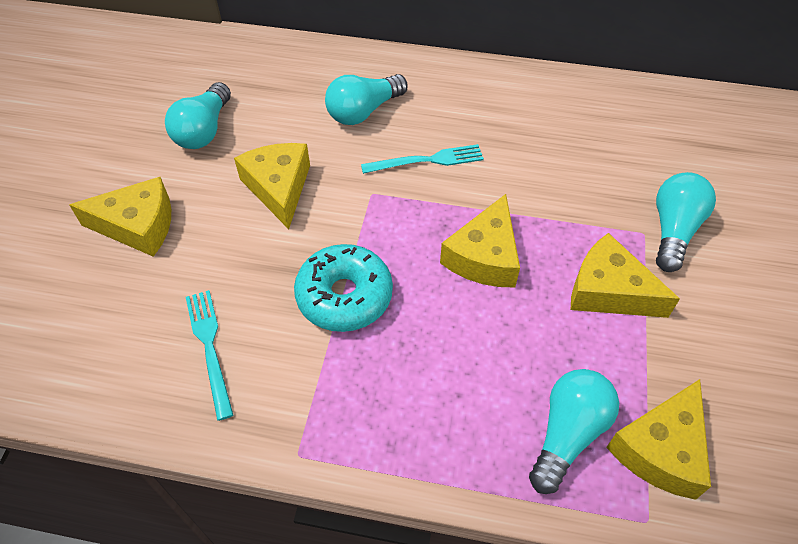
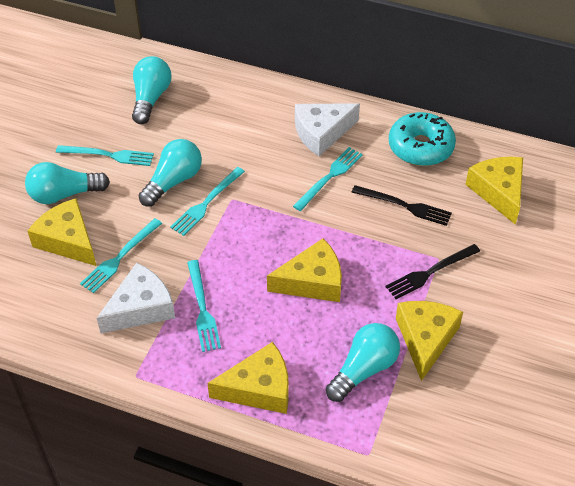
black fork: 0 -> 2
turquoise fork: 2 -> 5
white cheese: 0 -> 2

